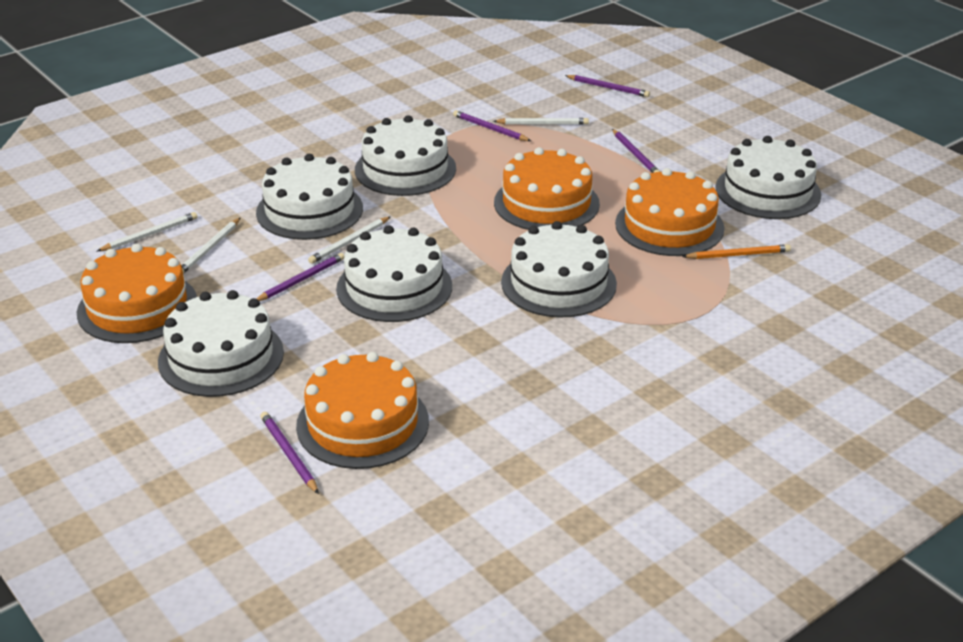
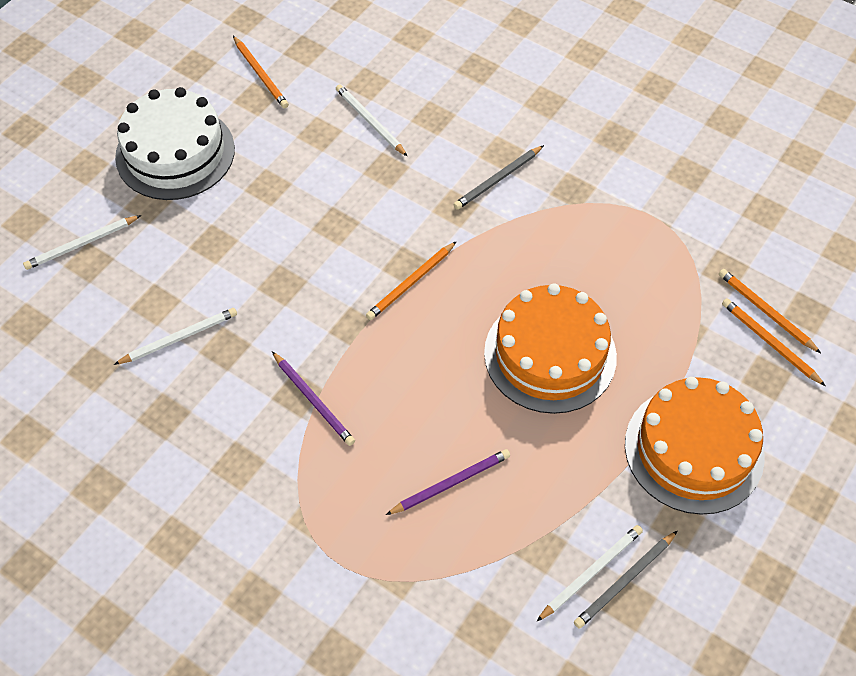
grey pencil: 0 -> 2
orange cake: 4 -> 2
orange pencil: 1 -> 4
purple pencil: 5 -> 2
white cake: 6 -> 1

